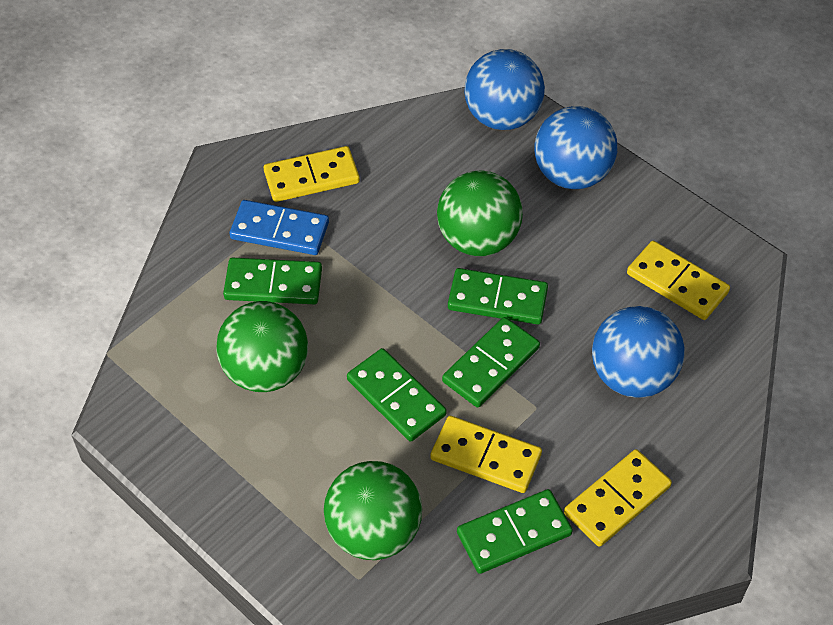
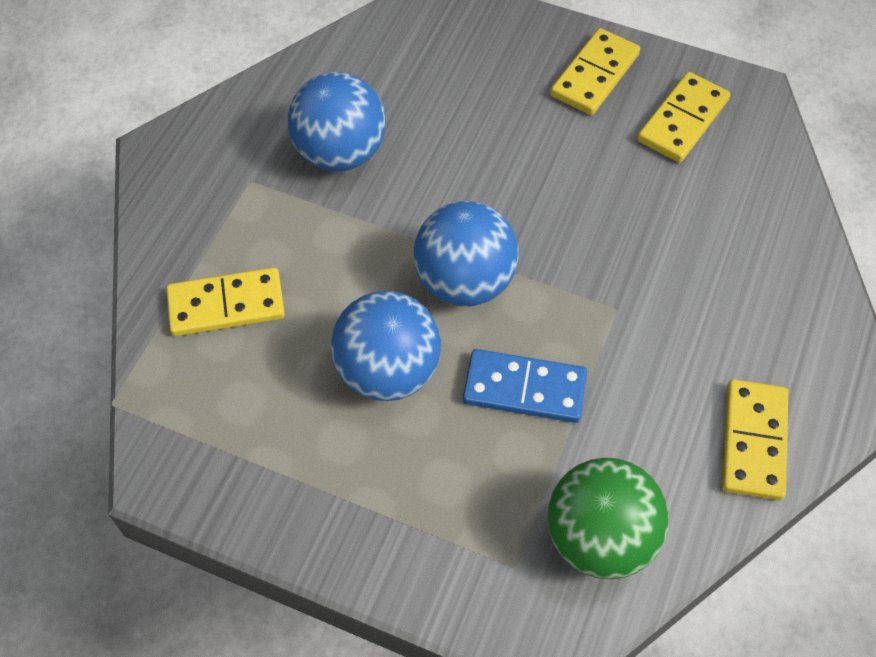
green ball: 3 -> 1
green domino: 5 -> 0

